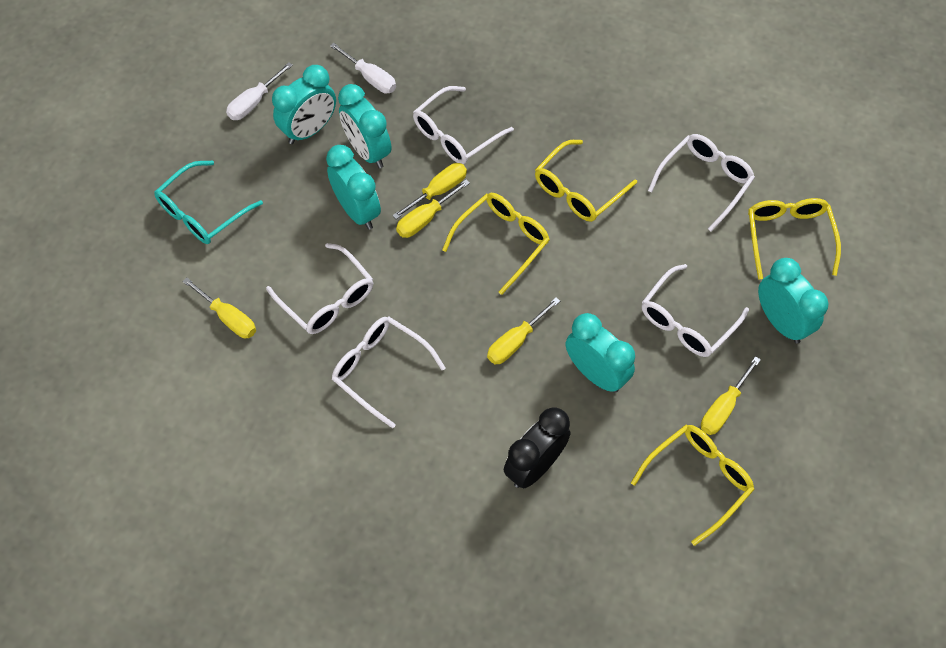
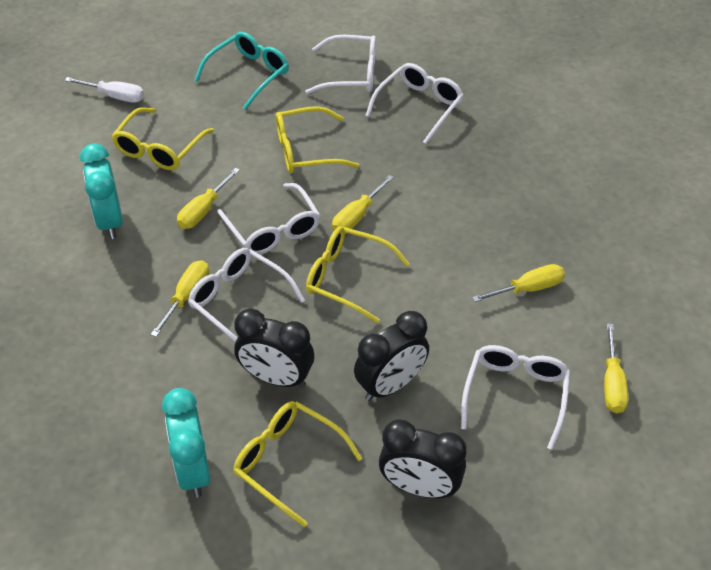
black clock: 1 -> 3
turquoise clock: 5 -> 2
white screwdriver: 2 -> 1

